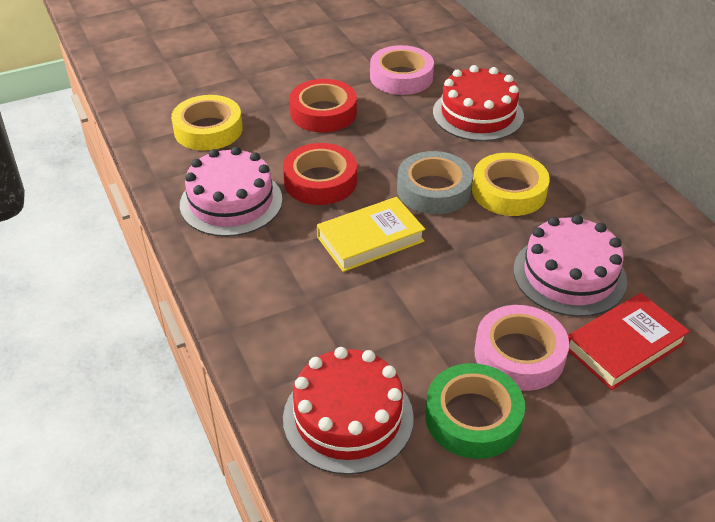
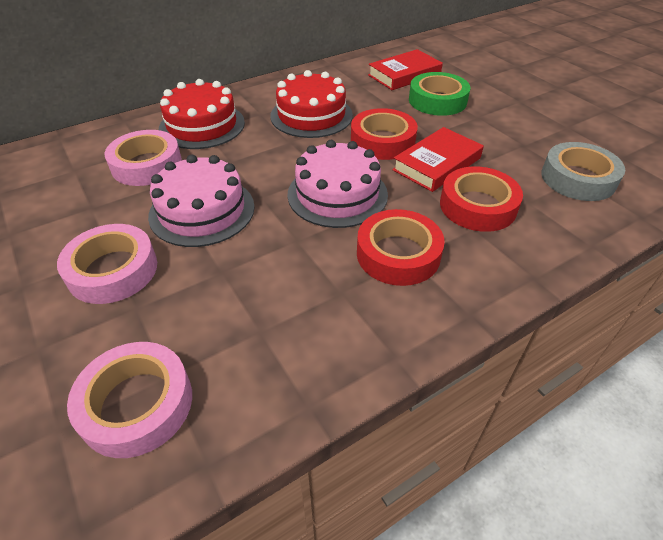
pink tape: 2 -> 3
red book: 1 -> 2
red tape: 2 -> 3
yellow book: 1 -> 0
yellow tape: 2 -> 0

